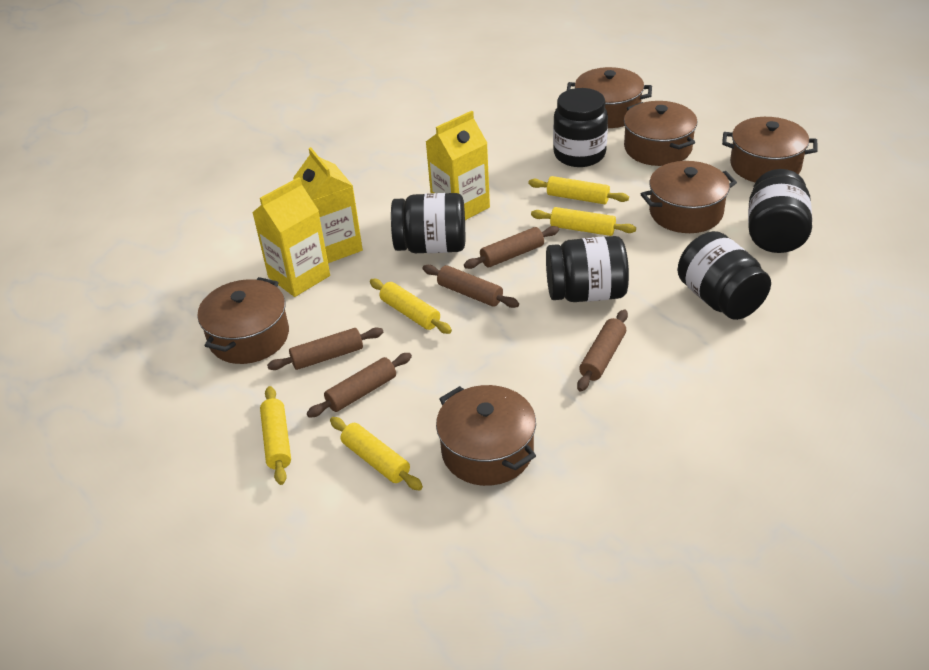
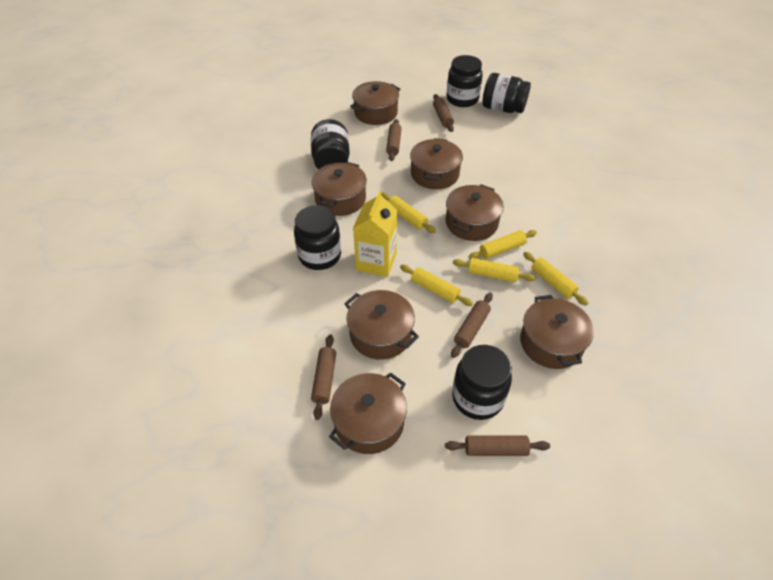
brown pot: 6 -> 7
yellow carton: 3 -> 1

